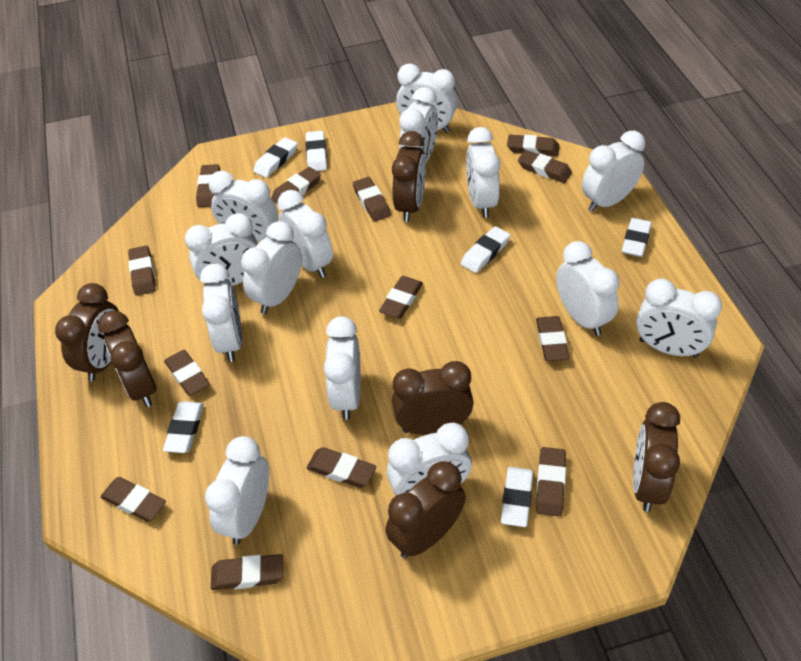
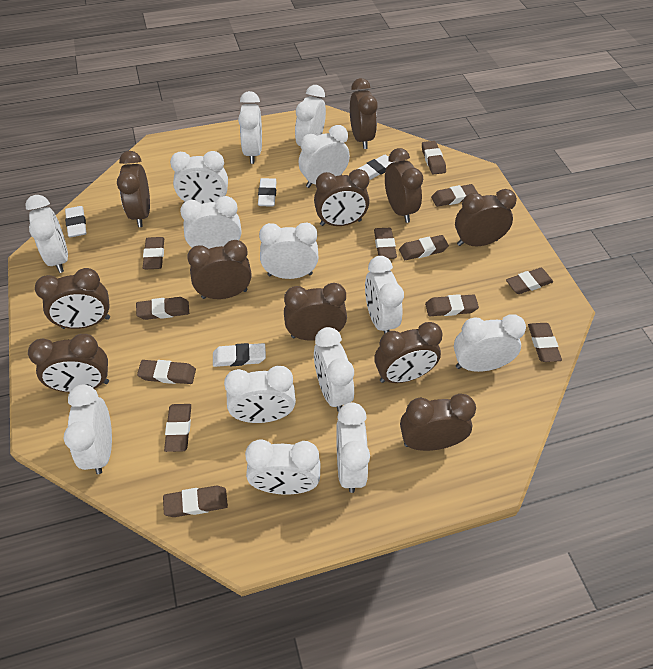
brown clock: 6 -> 11
brown eraser: 13 -> 12
white eraser: 6 -> 4

